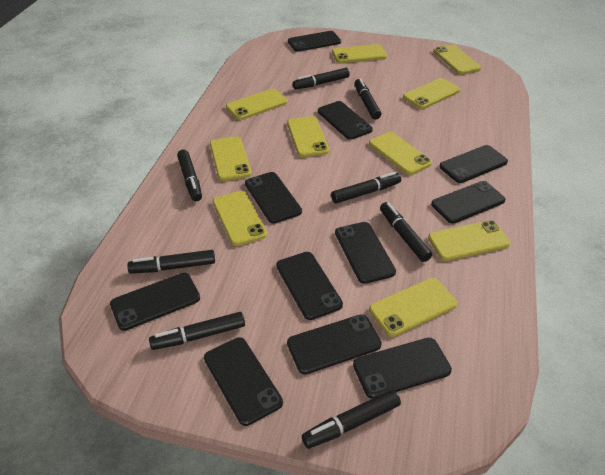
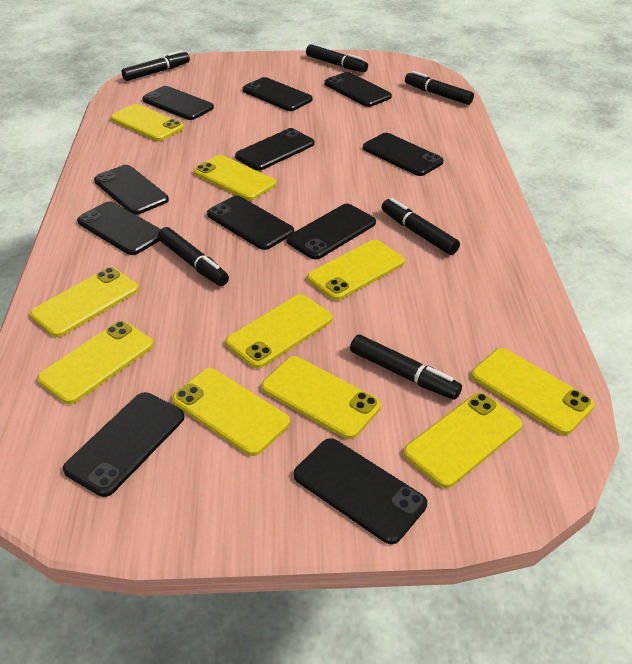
black marker: 8 -> 6

